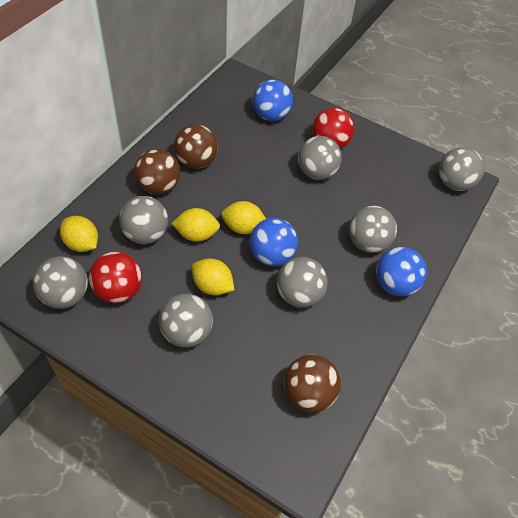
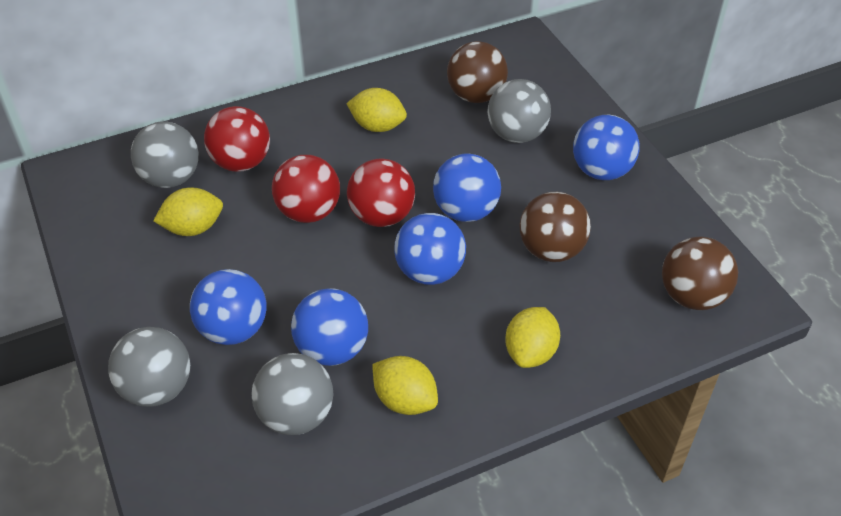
blue ball: 3 -> 5
grey ball: 7 -> 4
red ball: 2 -> 3

